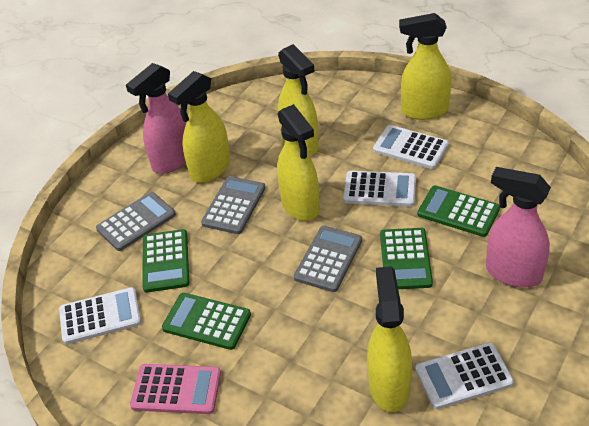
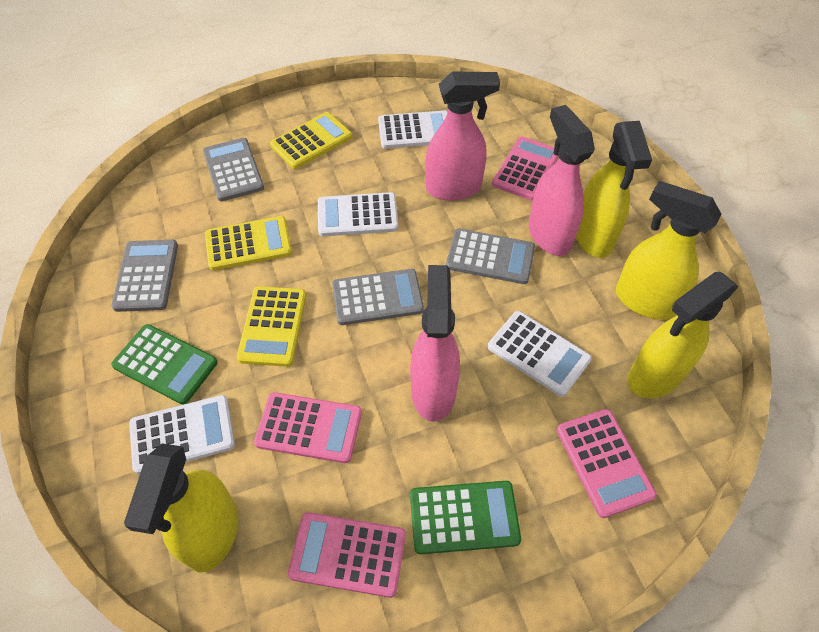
green calculator: 4 -> 2
grey calculator: 3 -> 4
pink calculator: 1 -> 4
pink spray bottle: 2 -> 3
yellow calculator: 0 -> 3
yellow spray bottle: 5 -> 4

